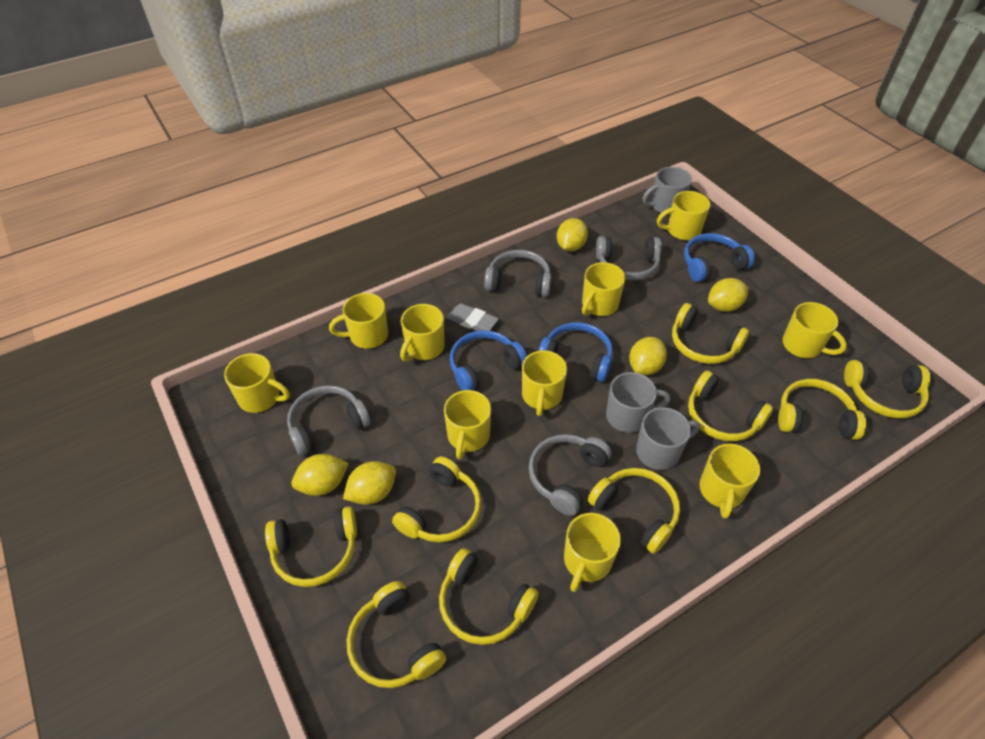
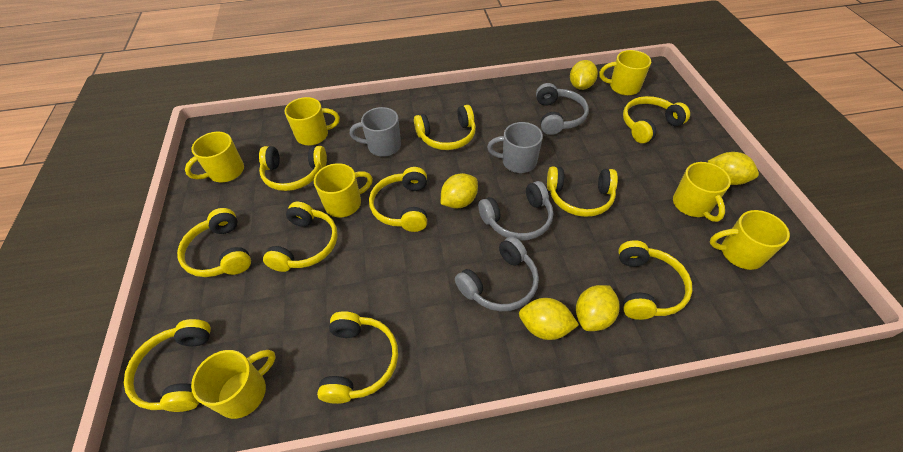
blue headphones: 3 -> 0
grey eraser: 1 -> 0
grey headphones: 4 -> 3
grey mug: 3 -> 2
yellow headphones: 9 -> 10
yellow mug: 10 -> 7

